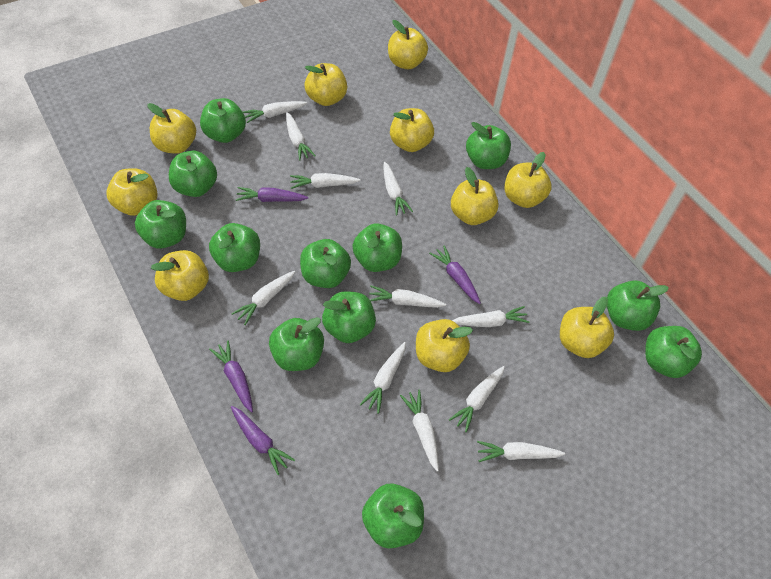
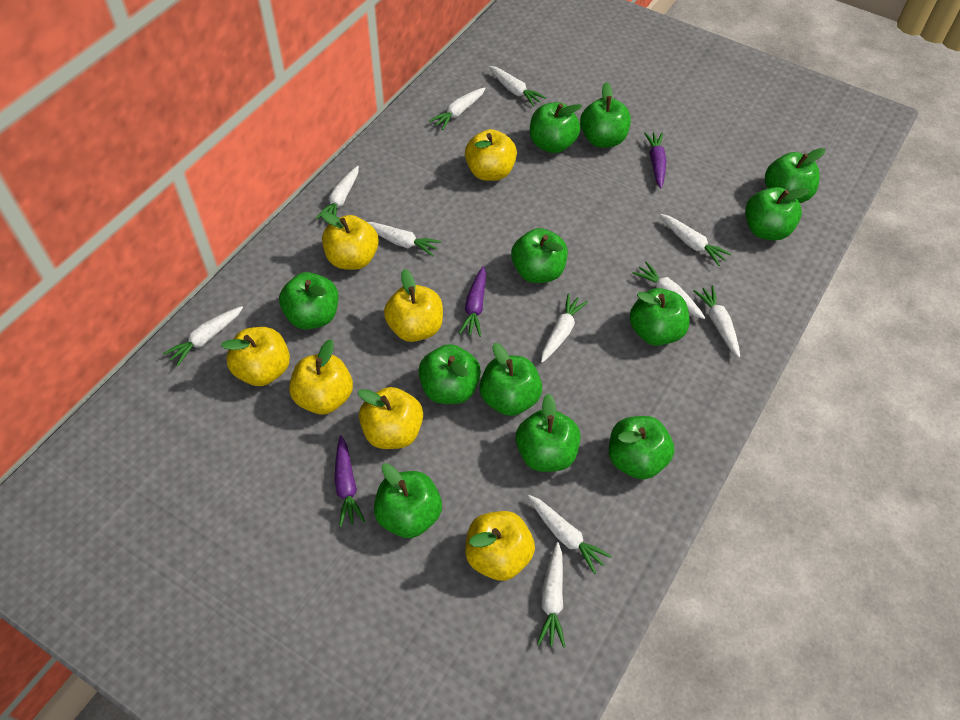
purple carrot: 4 -> 3
yellow apple: 10 -> 7

